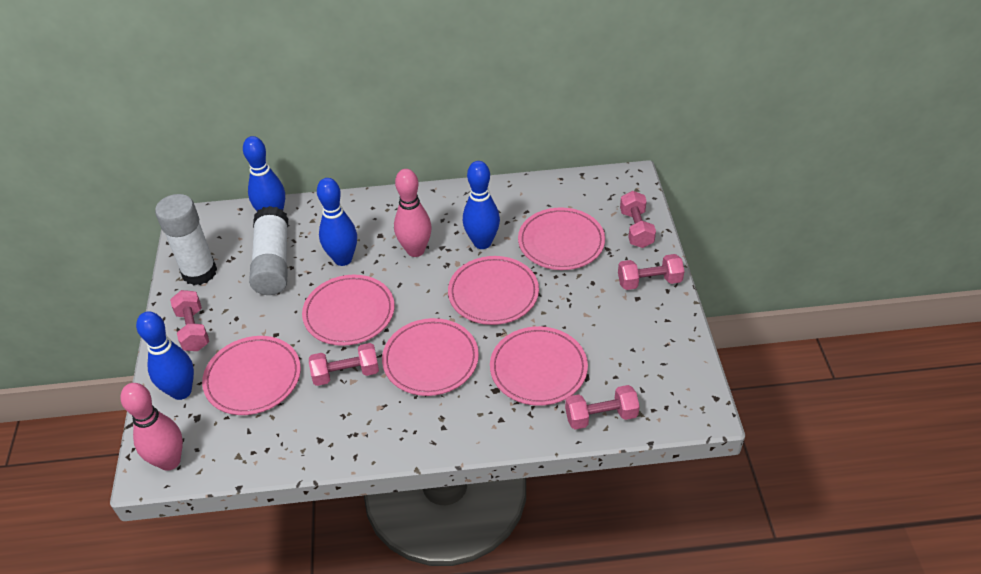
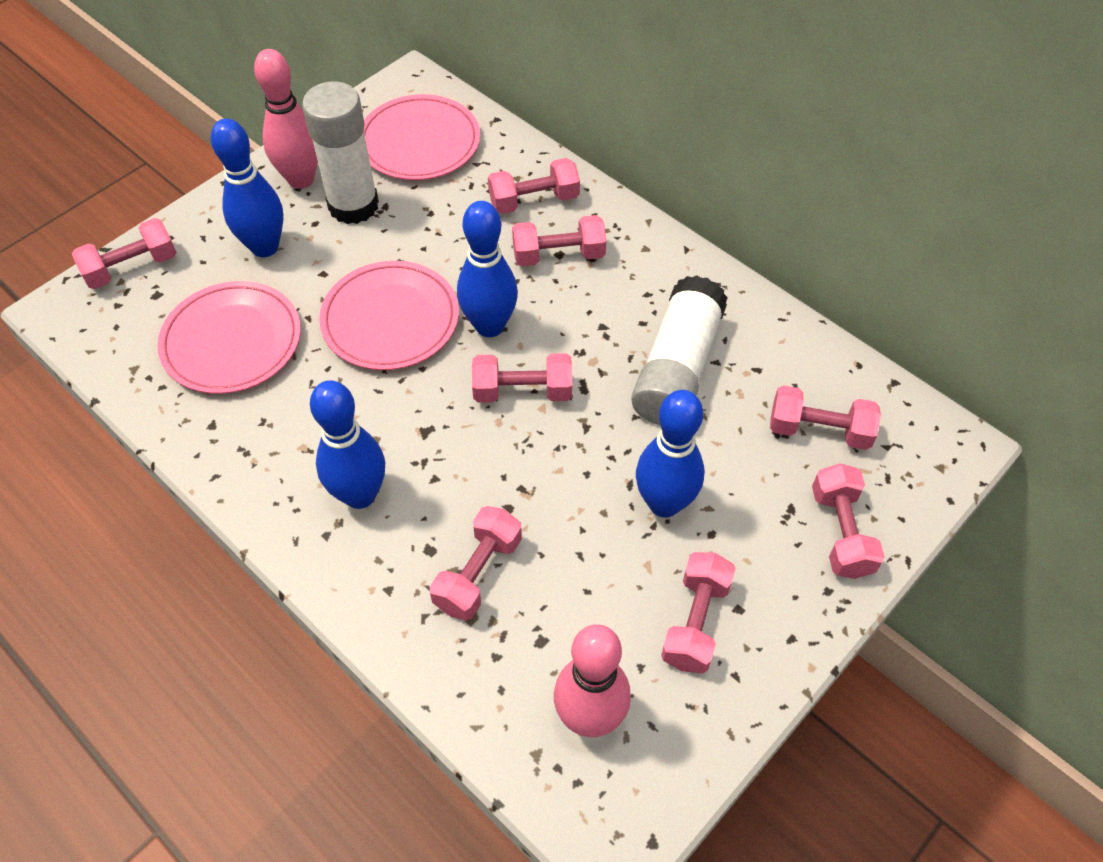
pink dumbbell: 5 -> 8
pink plate: 6 -> 3

